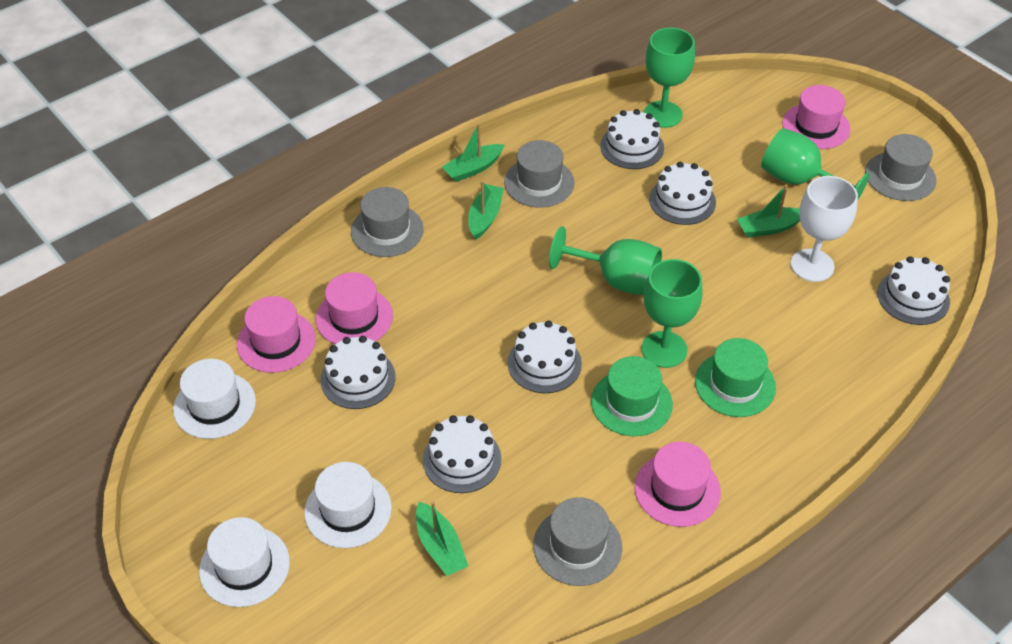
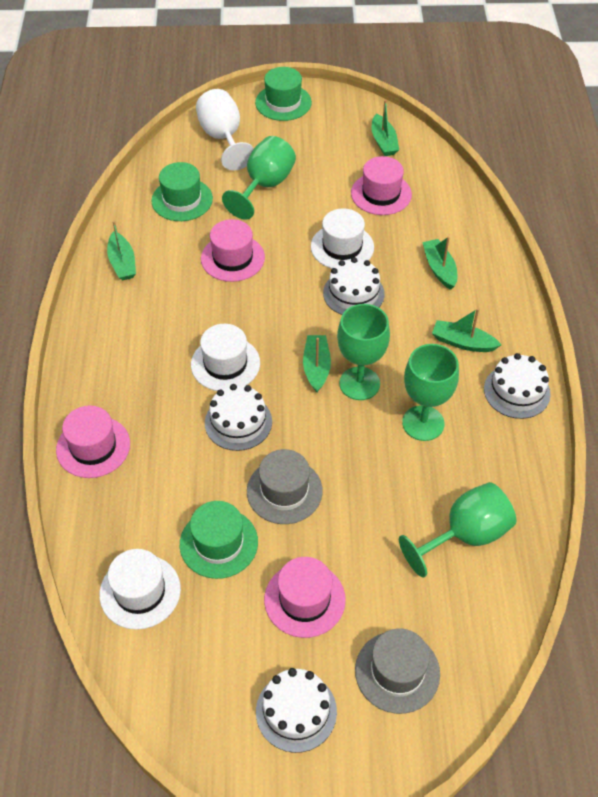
green boat: 4 -> 5
green hat: 2 -> 3
grey hat: 4 -> 2
white cake: 6 -> 4

